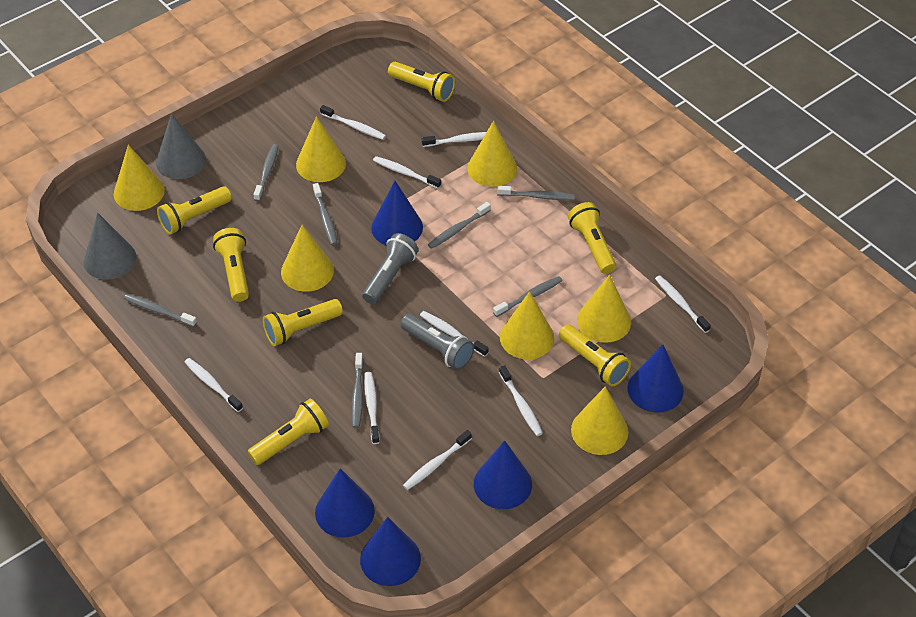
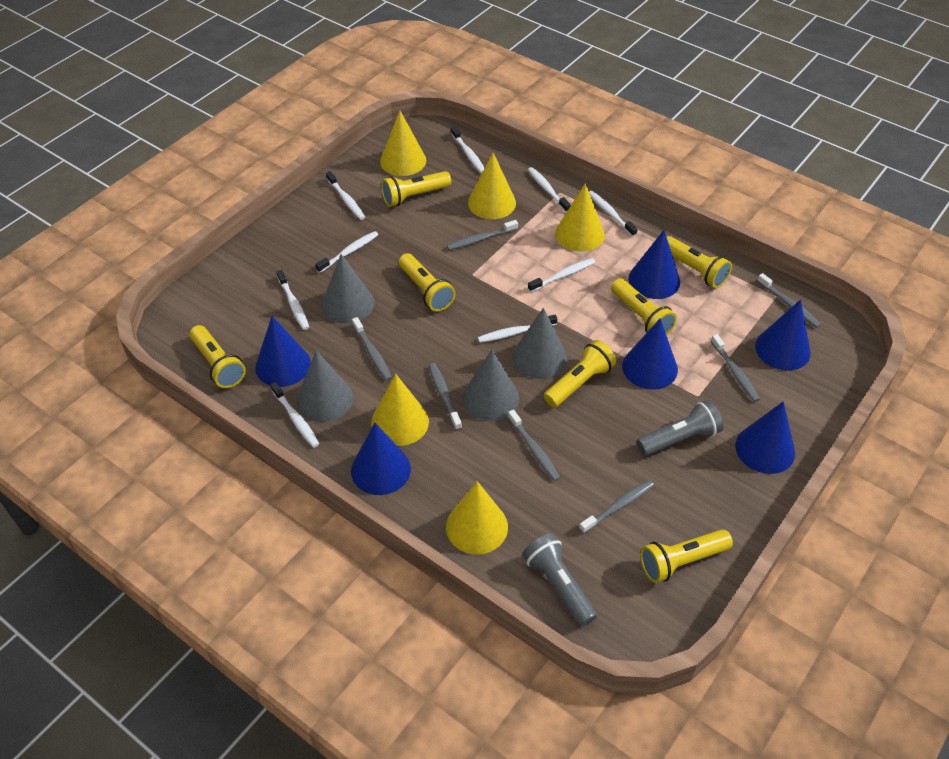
blue cone: 5 -> 6
grey cone: 2 -> 4
yellow cone: 7 -> 5

